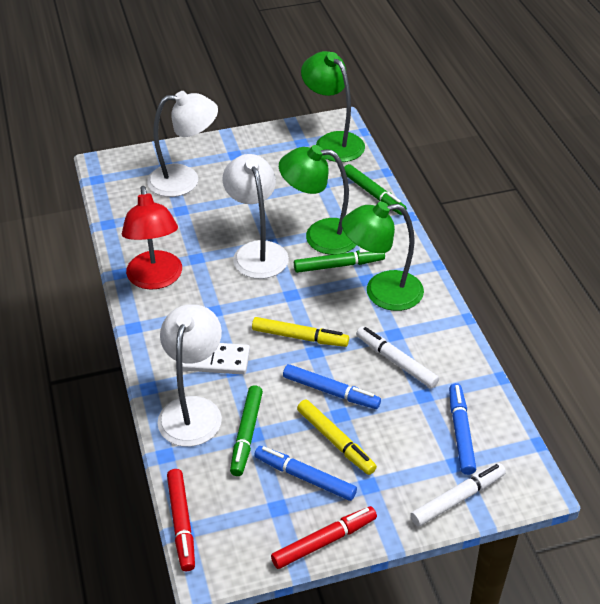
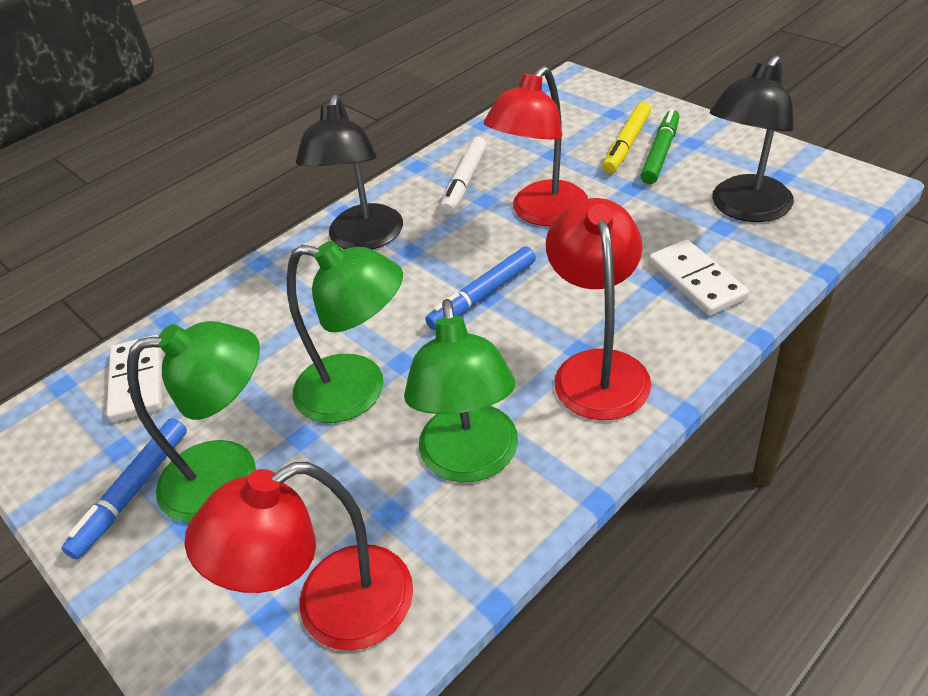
black lamp: 0 -> 2
blue marker: 3 -> 2
green marker: 3 -> 1
red lamp: 1 -> 3
red marker: 2 -> 0
white domino: 1 -> 2
white lamp: 3 -> 0
white marker: 2 -> 1
yellow marker: 2 -> 1

